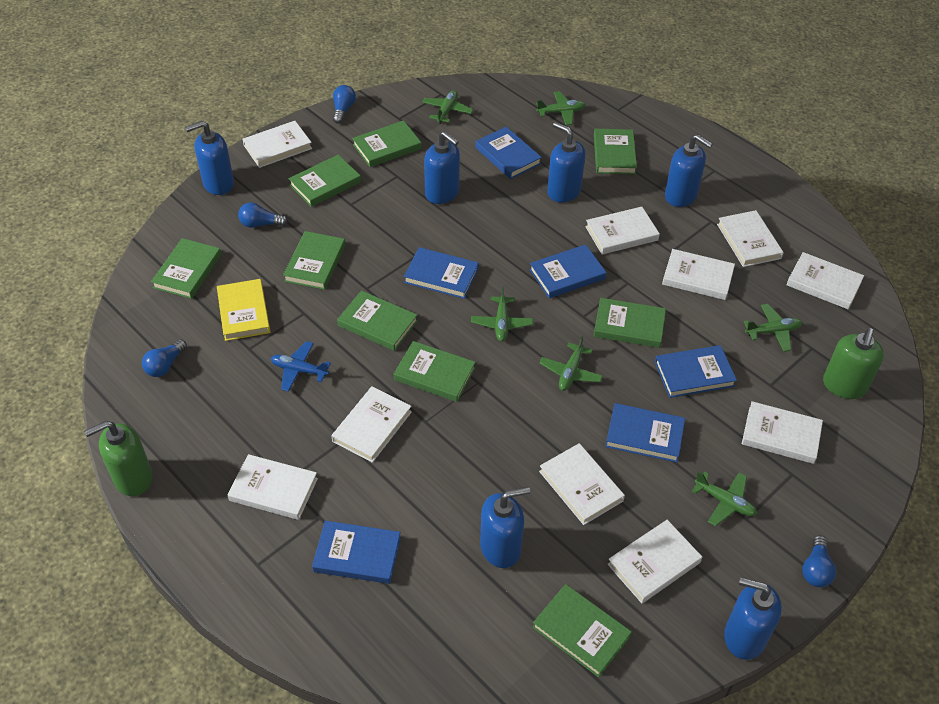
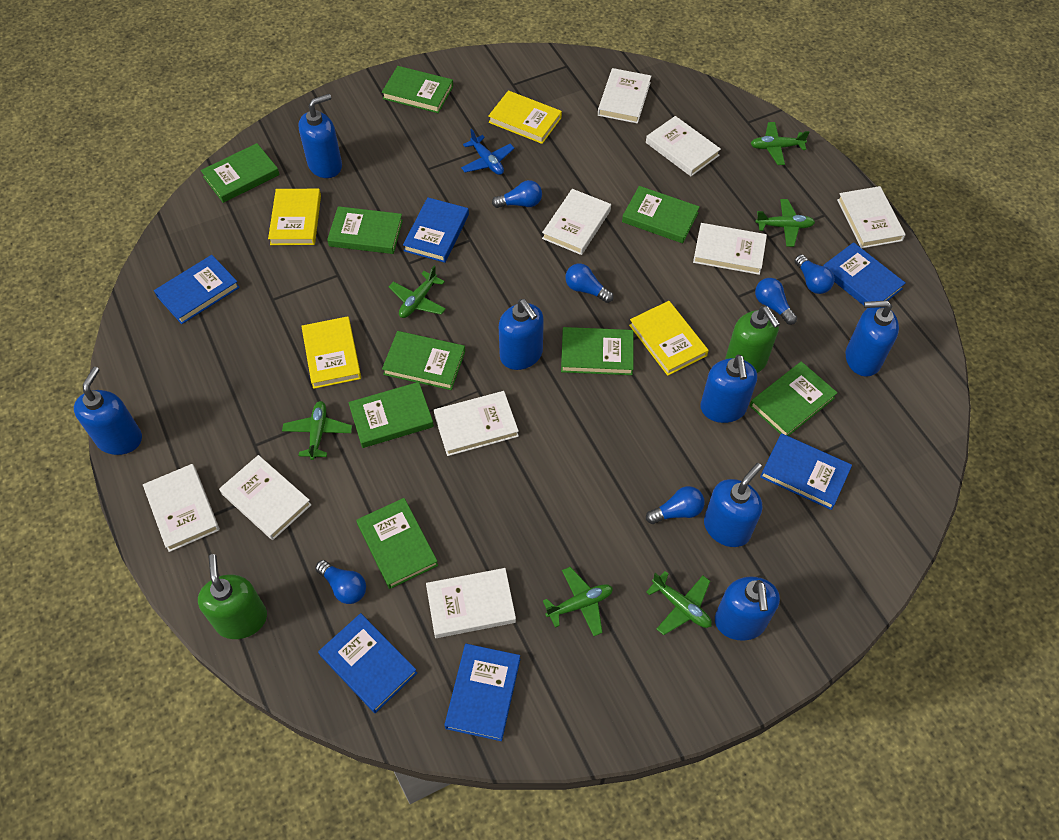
blue light bulb: 4 -> 6
blue soap dispenser: 6 -> 7
white book: 10 -> 9
yellow book: 1 -> 4

